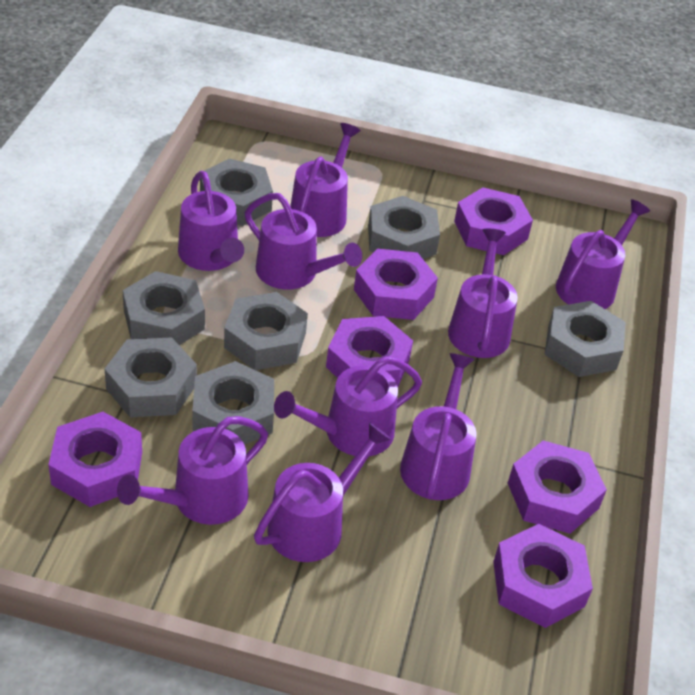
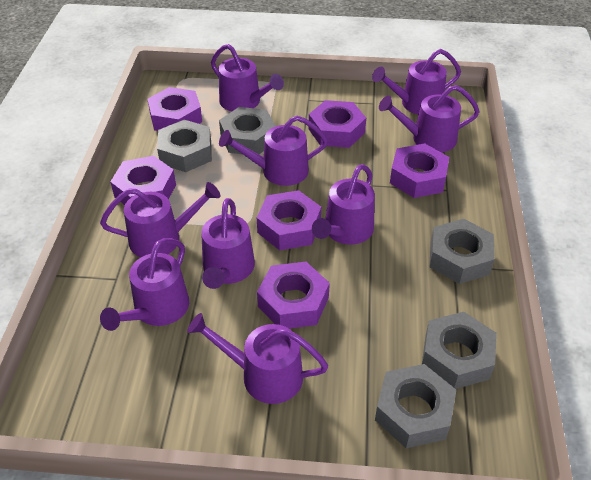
grey nut: 7 -> 5

